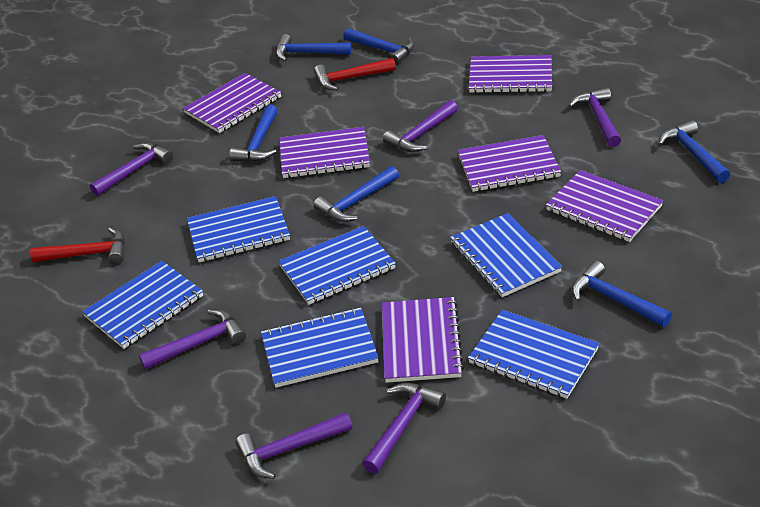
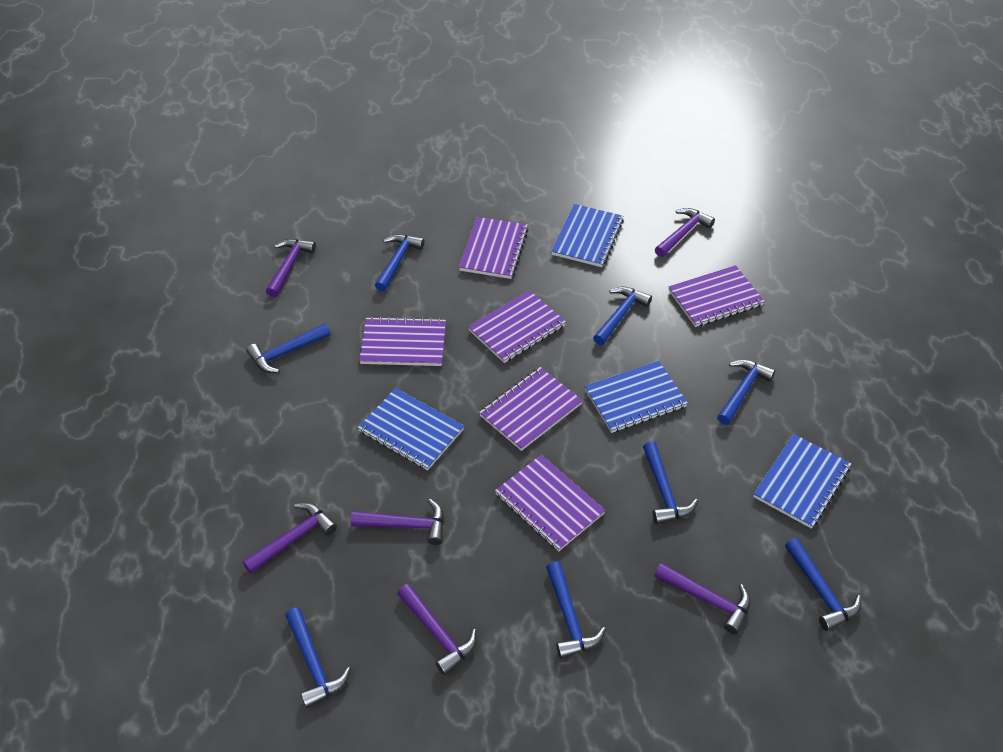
blue hammer: 6 -> 8
blue notebook: 6 -> 4
red hammer: 2 -> 0

